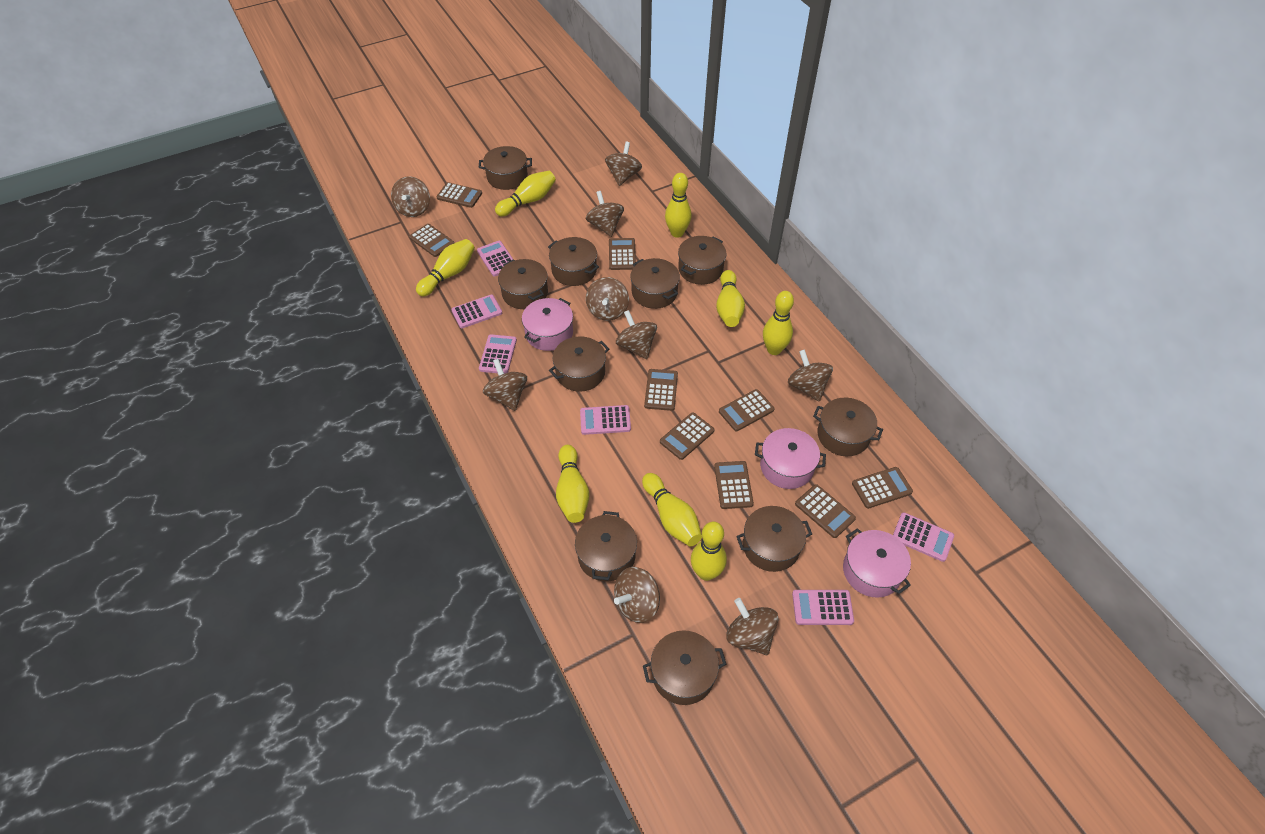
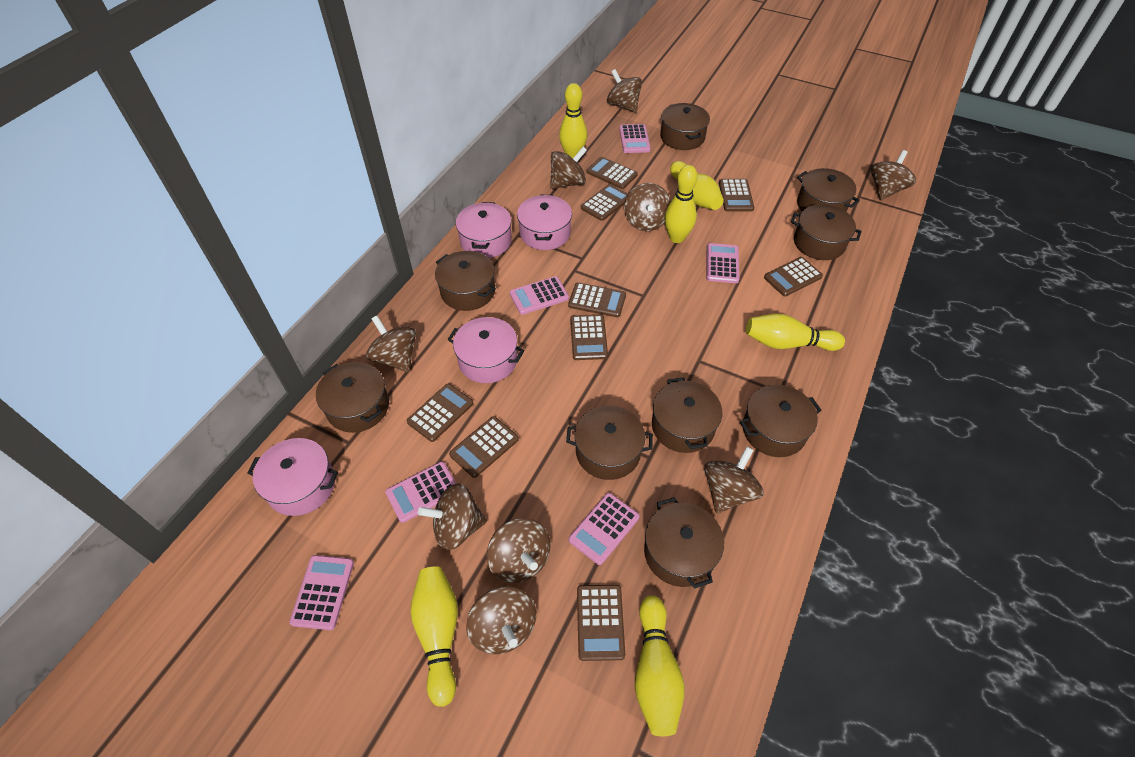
brown pot: 10 -> 9
pink pot: 3 -> 4
yellow bowling pin: 8 -> 6

